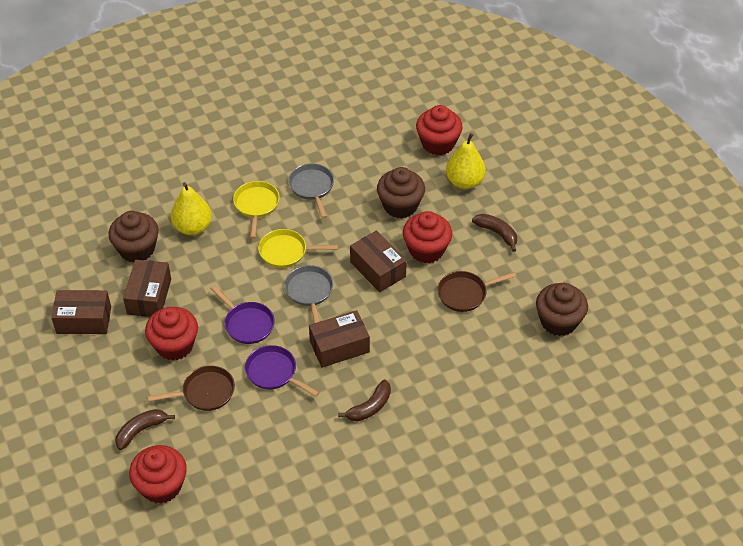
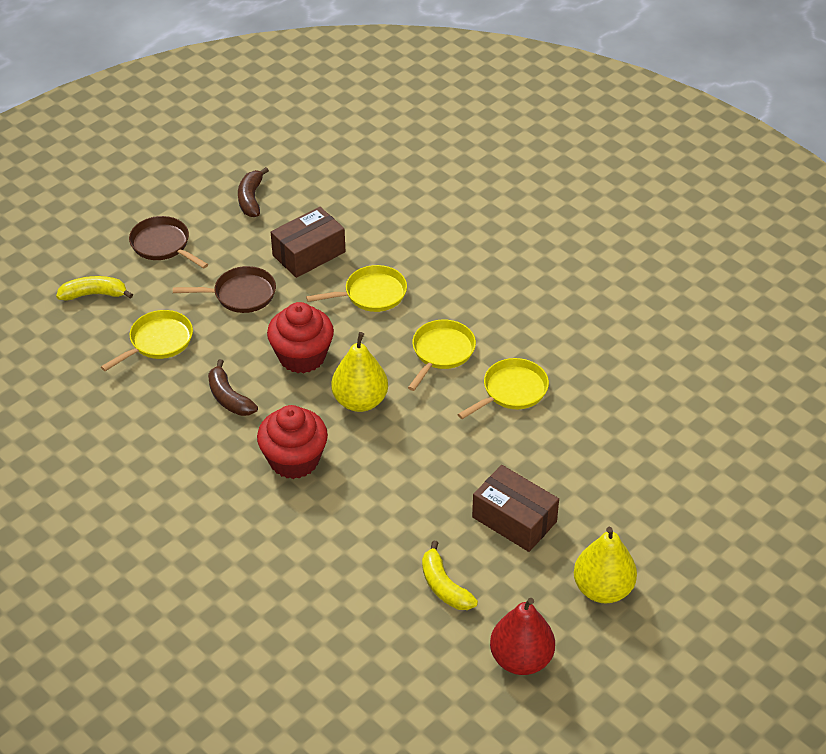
brown banana: 3 -> 2
brown box: 4 -> 2
brown cupcake: 3 -> 0
grey pan: 2 -> 0
purple pan: 2 -> 0
red cupcake: 4 -> 2
red pear: 0 -> 1
yellow banana: 0 -> 2
yellow pan: 2 -> 4

